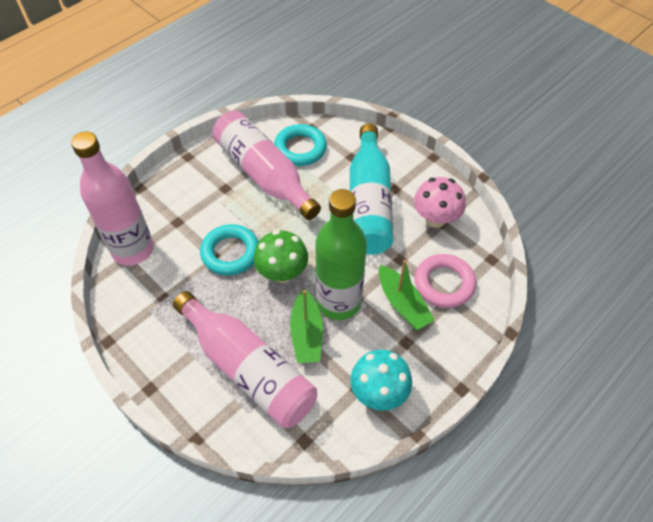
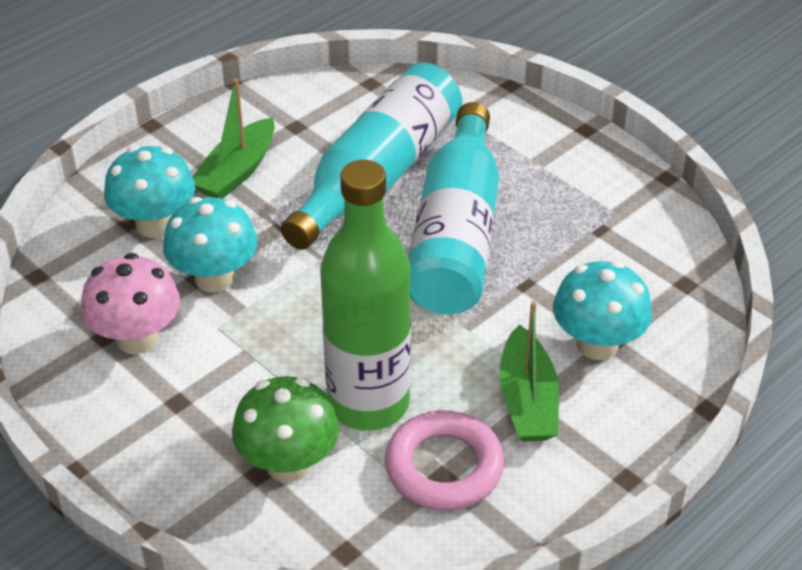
pink bottle: 3 -> 0
turquoise bottle: 1 -> 2
turquoise mushroom: 1 -> 3
turquoise ring: 2 -> 0

